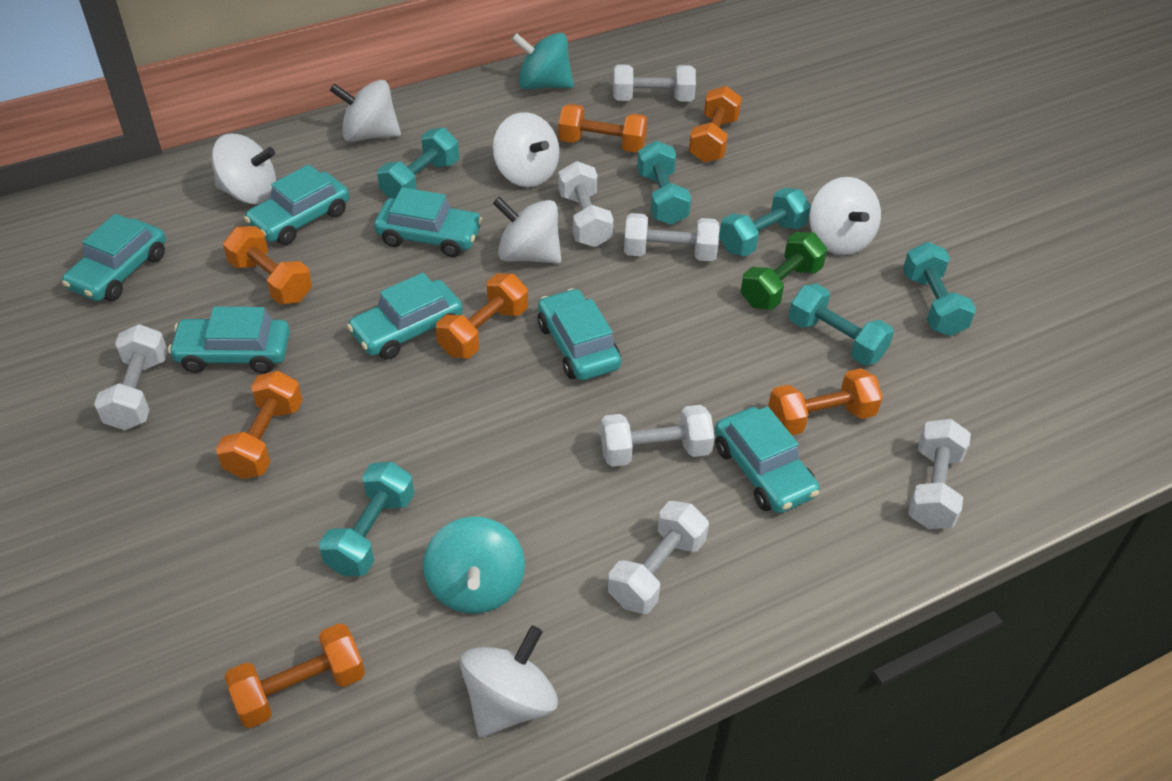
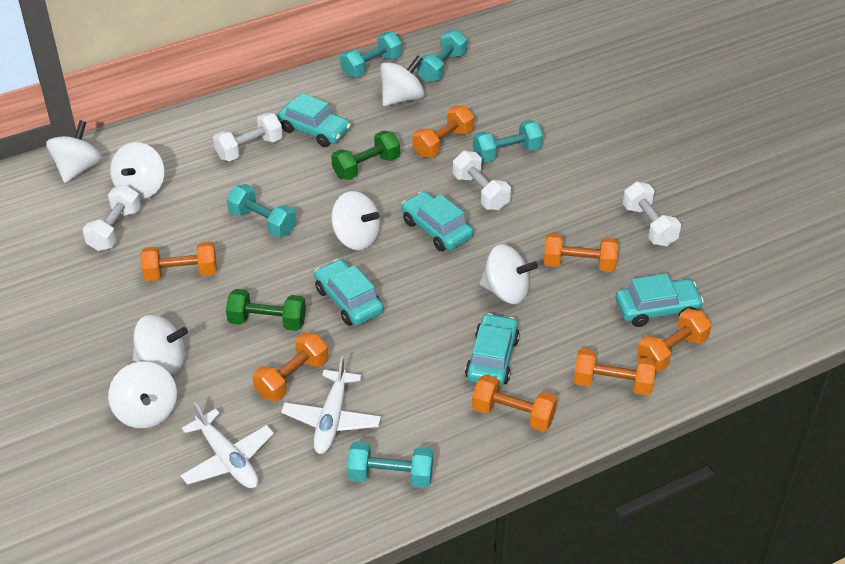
green dumbbell: 1 -> 2
turquoise car: 7 -> 5
turquoise dumbbell: 6 -> 5
turquoise spinning top: 2 -> 0
white dumbbell: 7 -> 4
white plane: 0 -> 2
white spinning top: 6 -> 7

